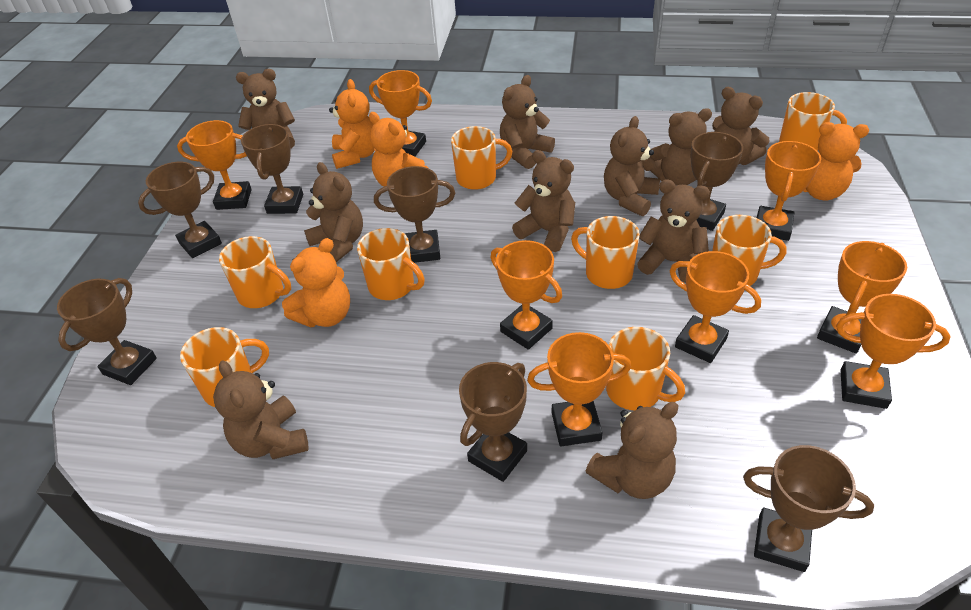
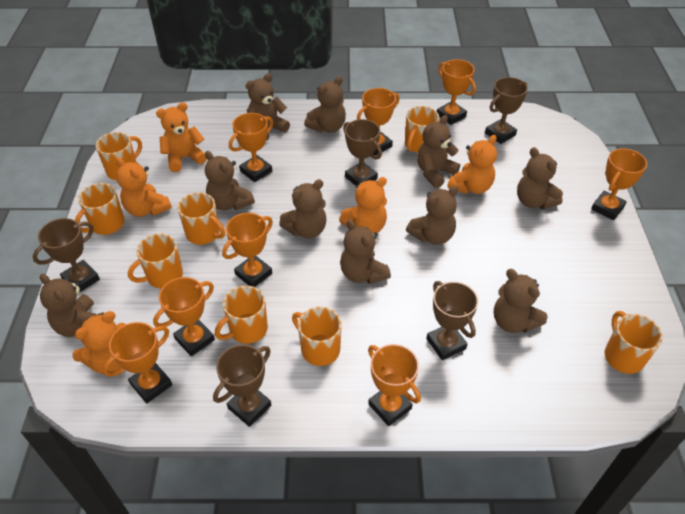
brown trophy: 7 -> 5
orange teddy bear: 4 -> 5

